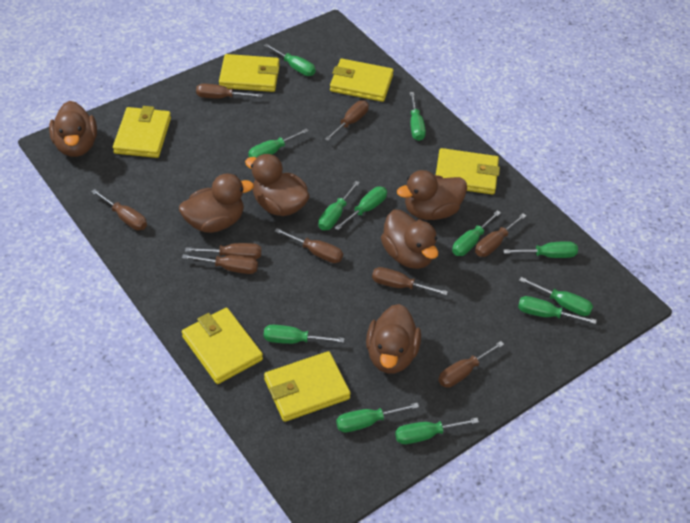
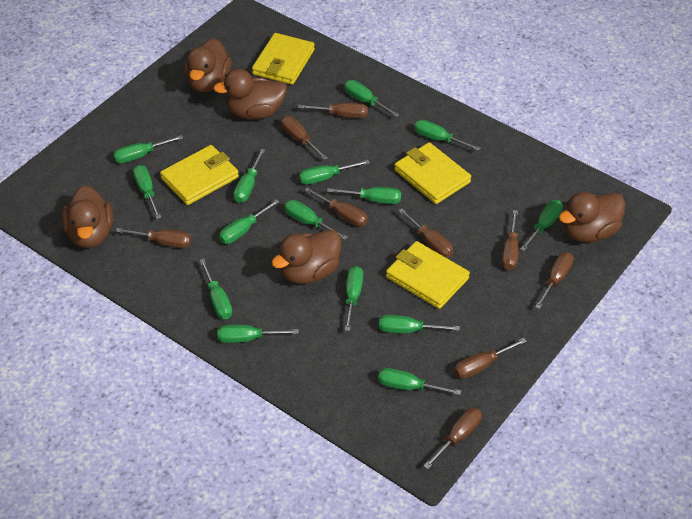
brown duck: 6 -> 5
green screwdriver: 12 -> 15
yellow wallet: 6 -> 4

